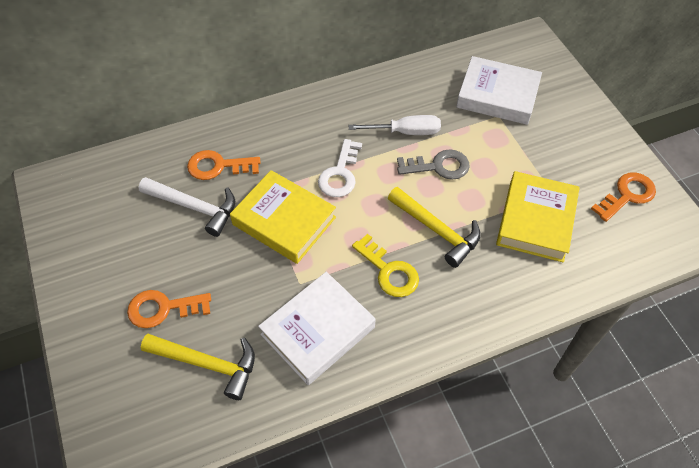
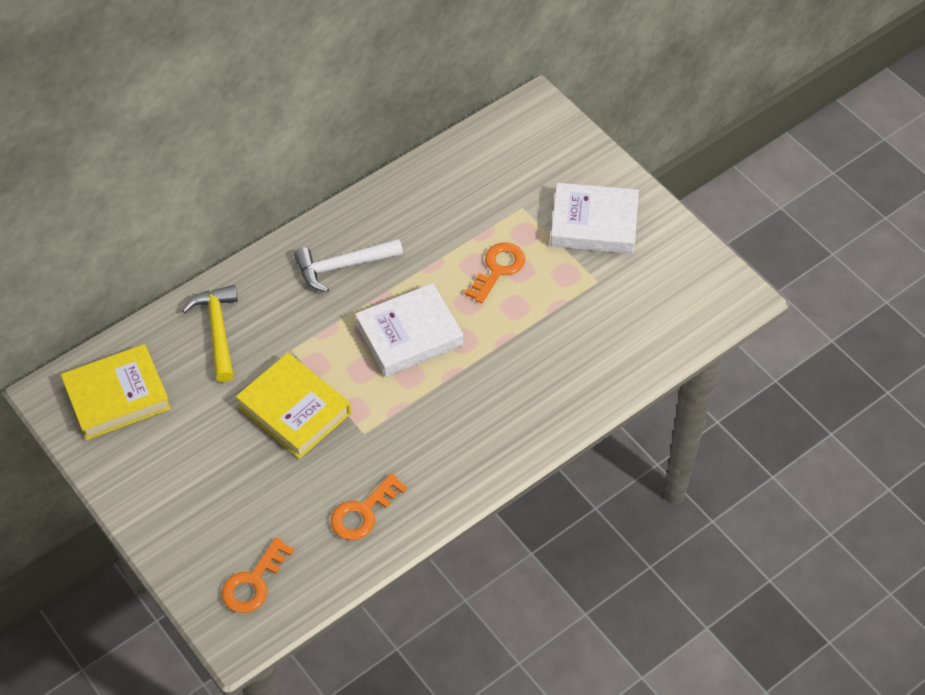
grey key: 1 -> 0
white key: 1 -> 0
white screwdriver: 1 -> 0
yellow hammer: 2 -> 1
yellow key: 1 -> 0

